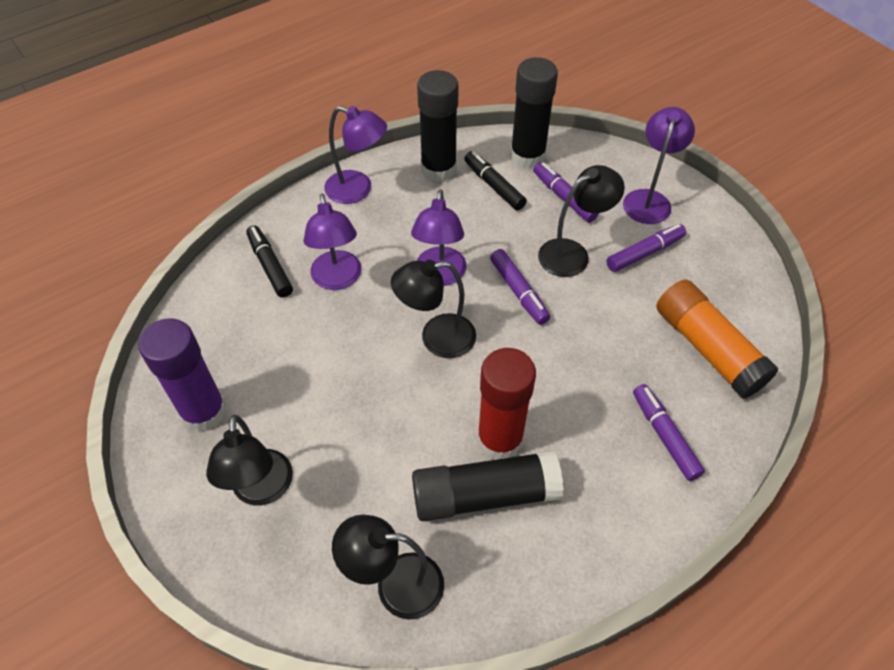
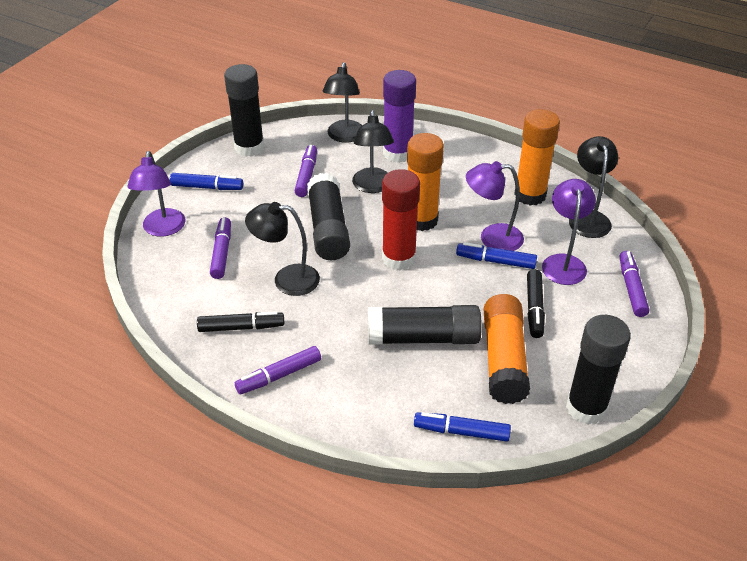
black glue stick: 3 -> 4
blue marker: 0 -> 3
orange glue stick: 1 -> 3
purple lamp: 4 -> 3

